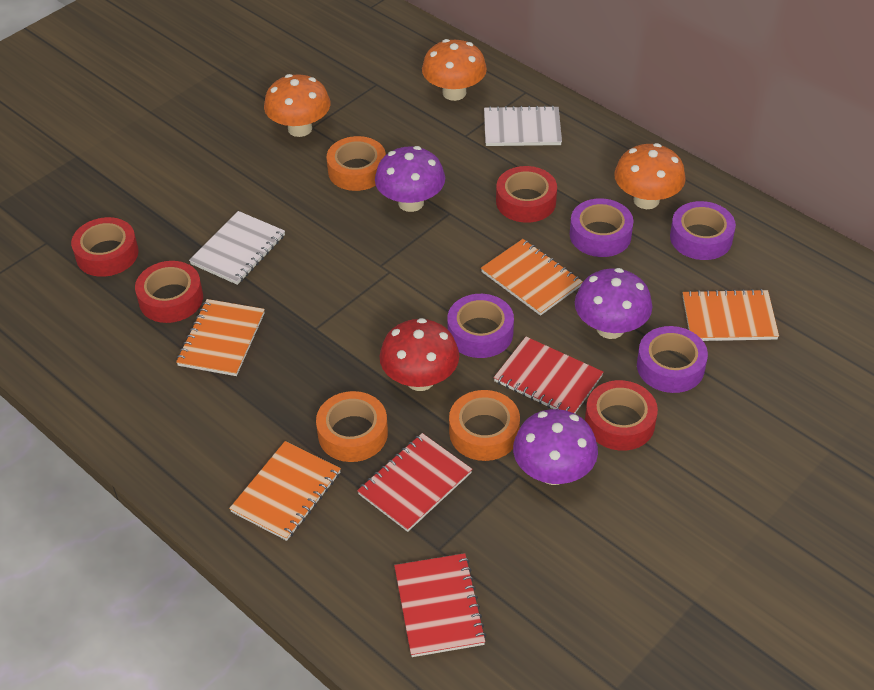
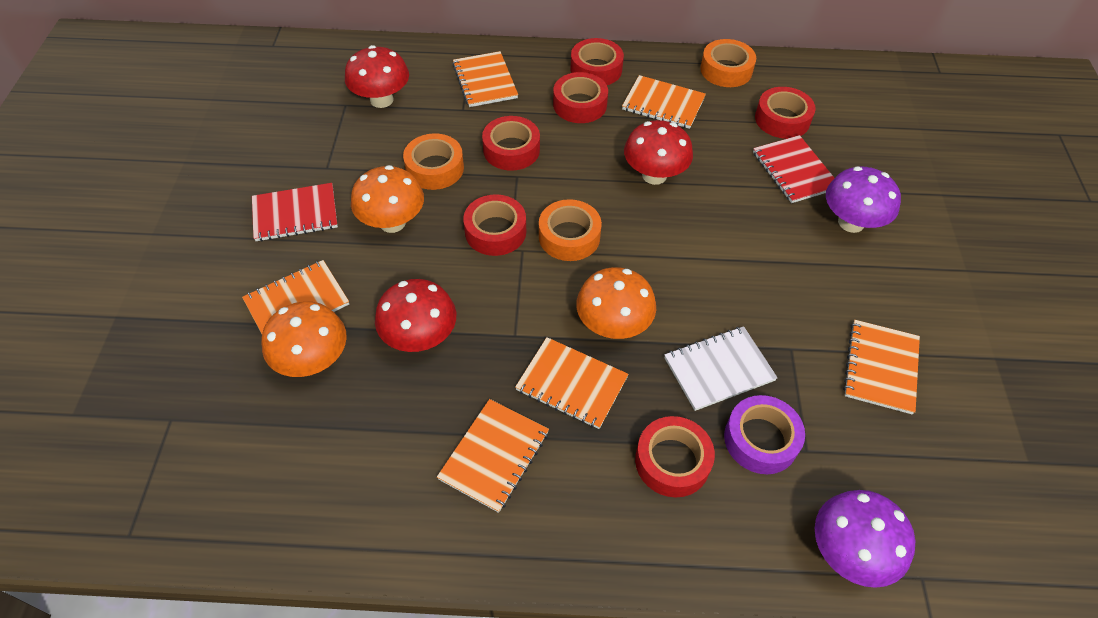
orange notebook: 4 -> 6
purple mushroom: 3 -> 2
purple tape: 4 -> 1
red mushroom: 1 -> 3
red notebook: 3 -> 2
red tape: 4 -> 6
white notebook: 2 -> 1

